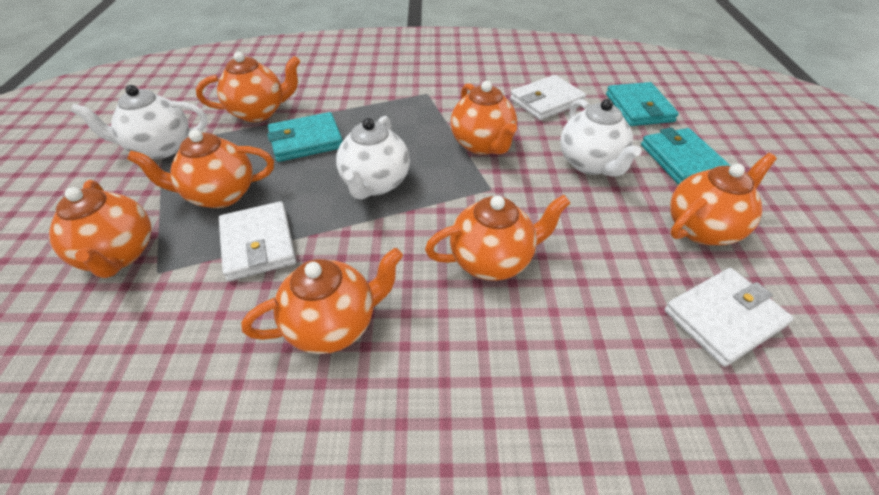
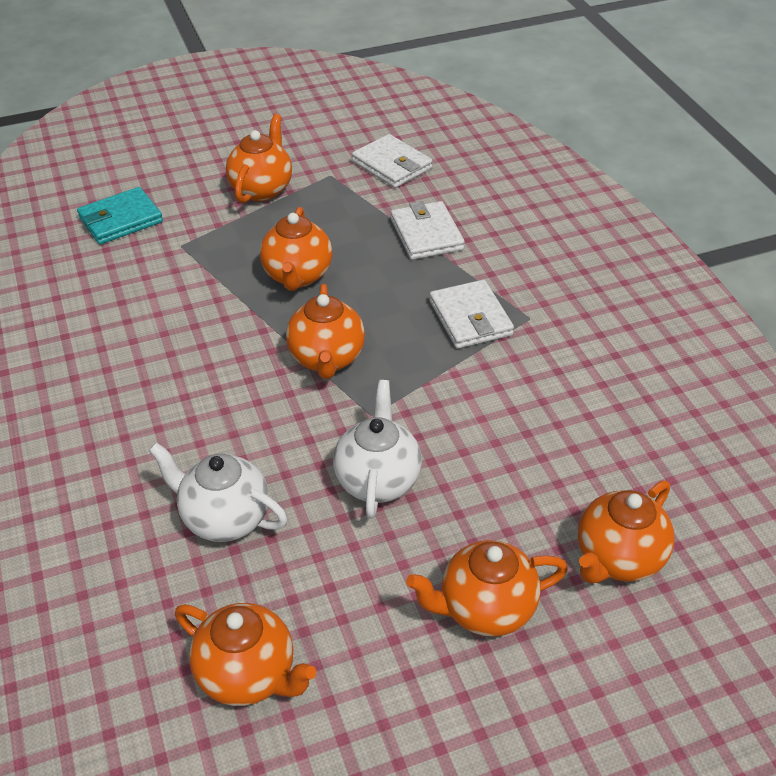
orange teapot: 7 -> 6
turquoise wallet: 3 -> 1
white teapot: 3 -> 2

